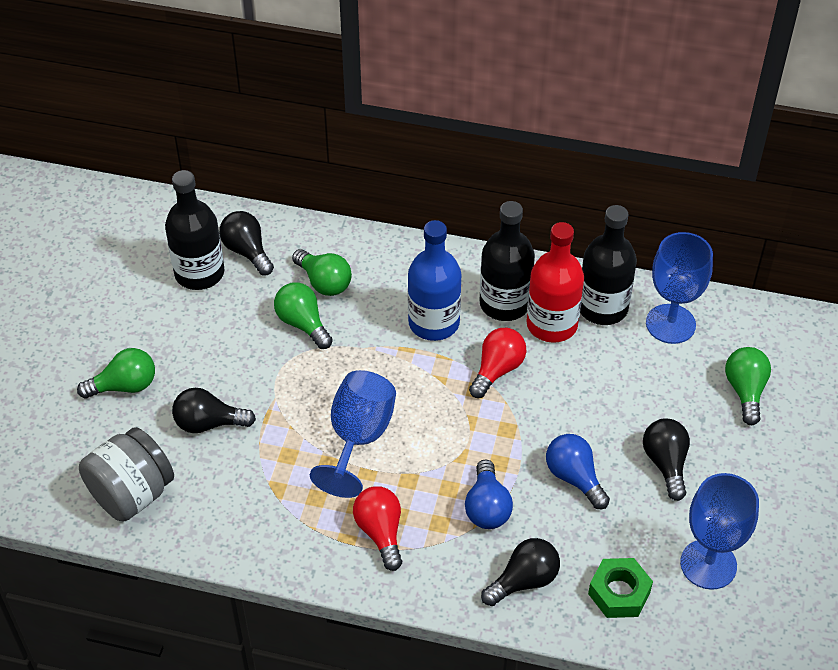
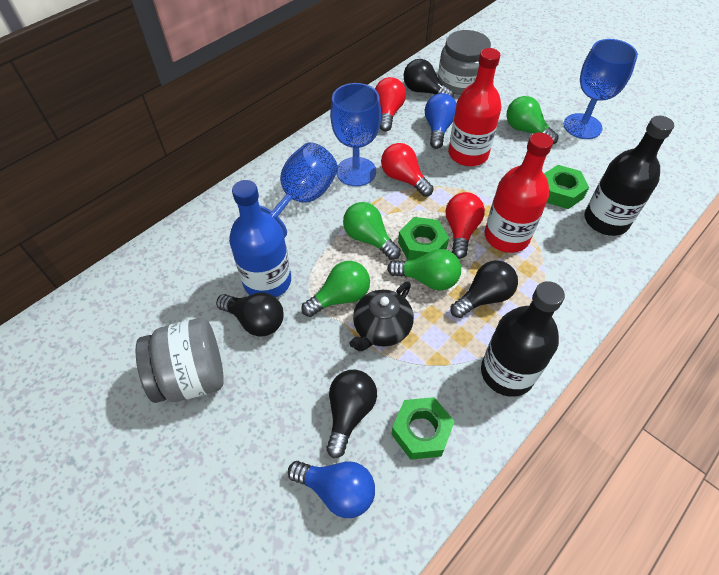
black bottle: 3 -> 2
black teapot: 0 -> 1
green nut: 1 -> 3
grey jar: 1 -> 2
red bottle: 1 -> 2
red light bulb: 2 -> 3

